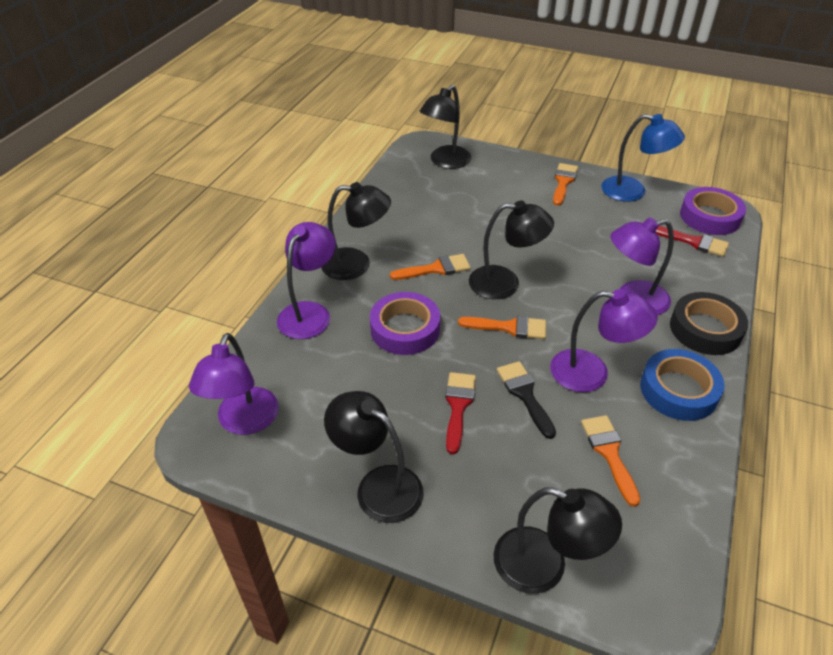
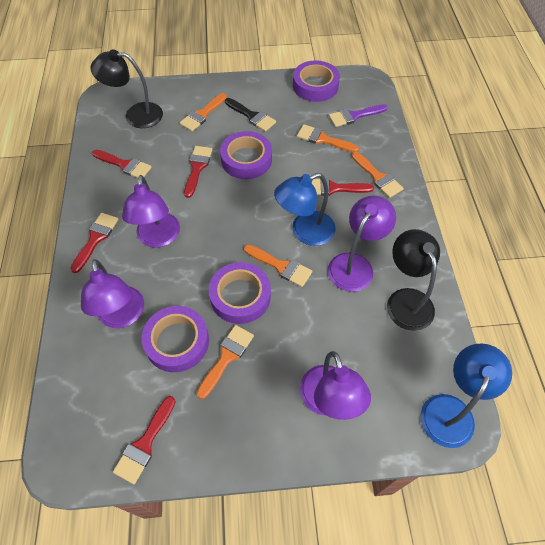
black lamp: 5 -> 2
black tape: 1 -> 0
blue lamp: 1 -> 2
blue tape: 1 -> 0
orange brush: 4 -> 5
purple brush: 0 -> 1
purple tape: 2 -> 4
red brush: 2 -> 5

